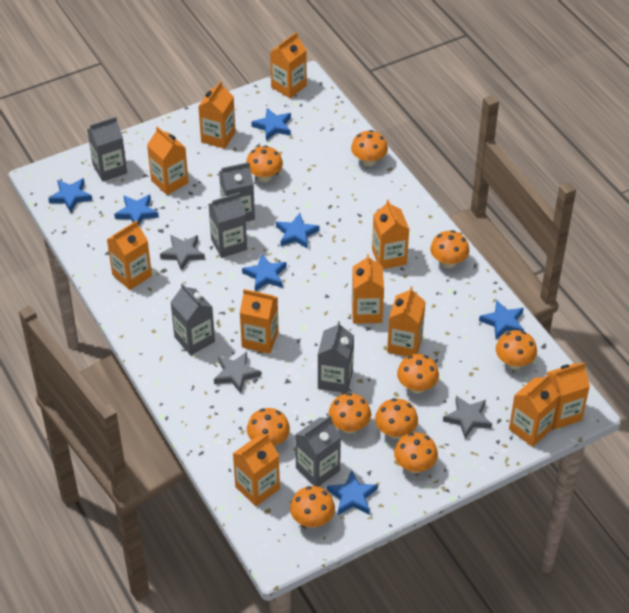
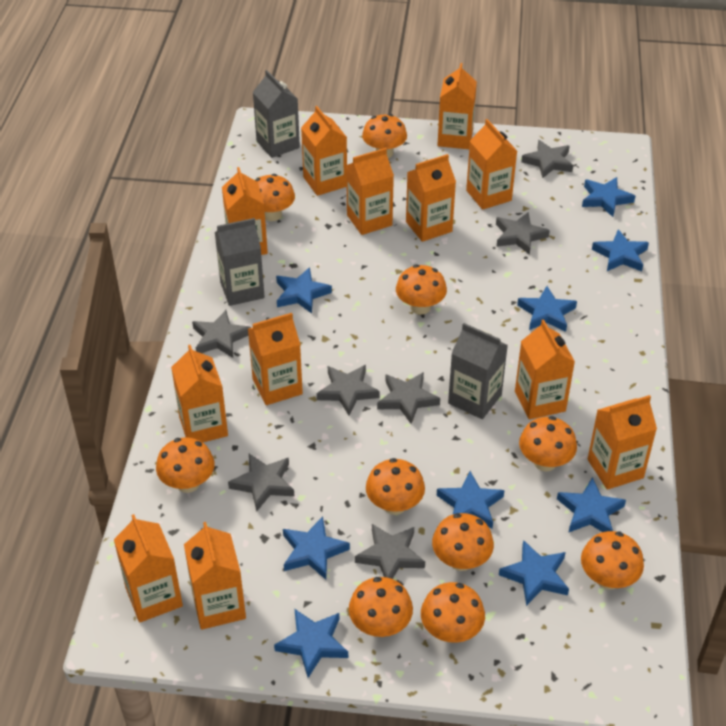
blue star: 7 -> 9
grey carton: 6 -> 3
grey star: 3 -> 7
orange carton: 11 -> 12

